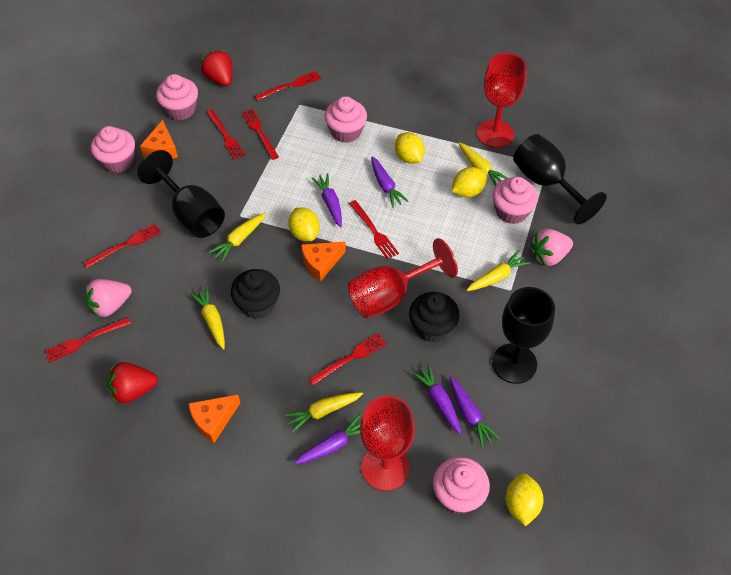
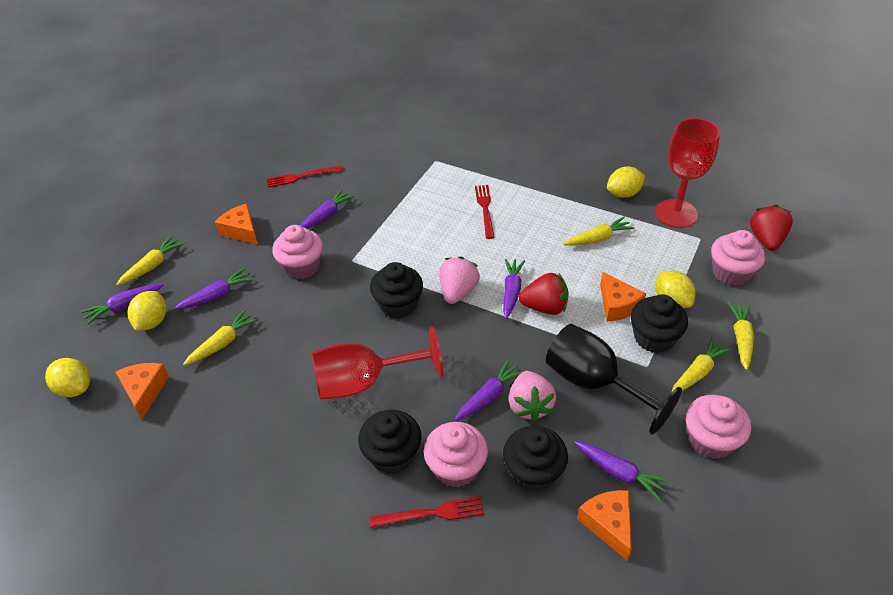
black cupcake: 2 -> 4
black goblet: 3 -> 1
orange cheese: 3 -> 4
pink cupcake: 5 -> 4
purple carrot: 5 -> 6
red fork: 7 -> 3
red goblet: 3 -> 2

